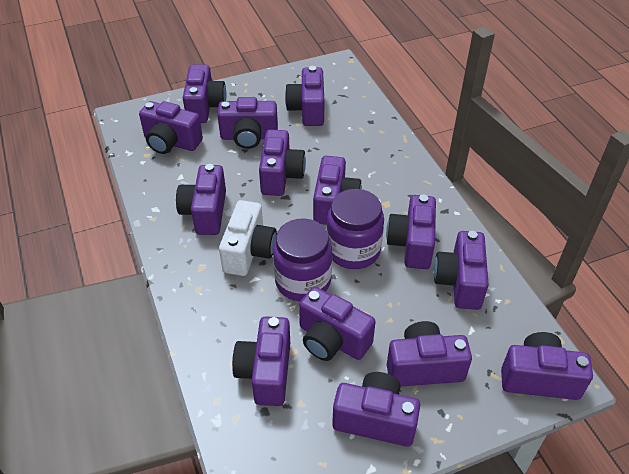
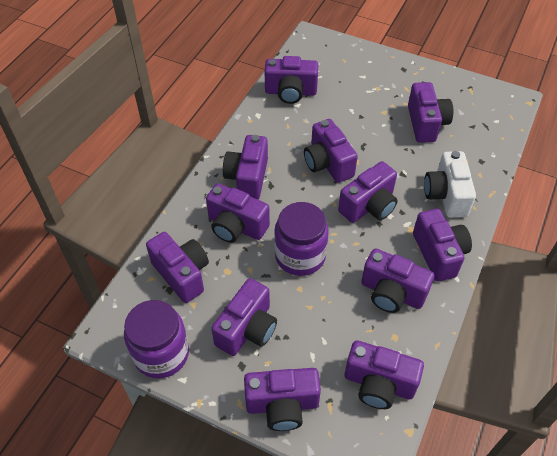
purple camera: 14 -> 12

